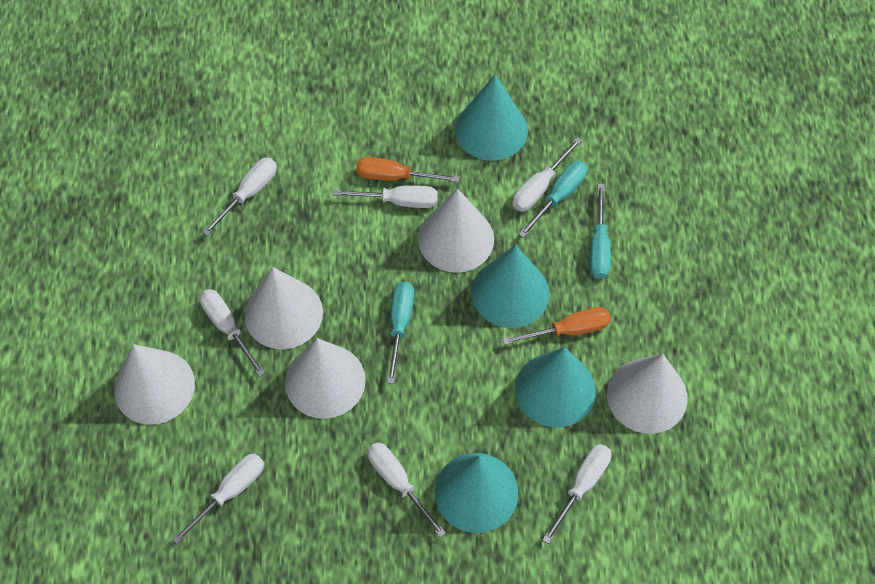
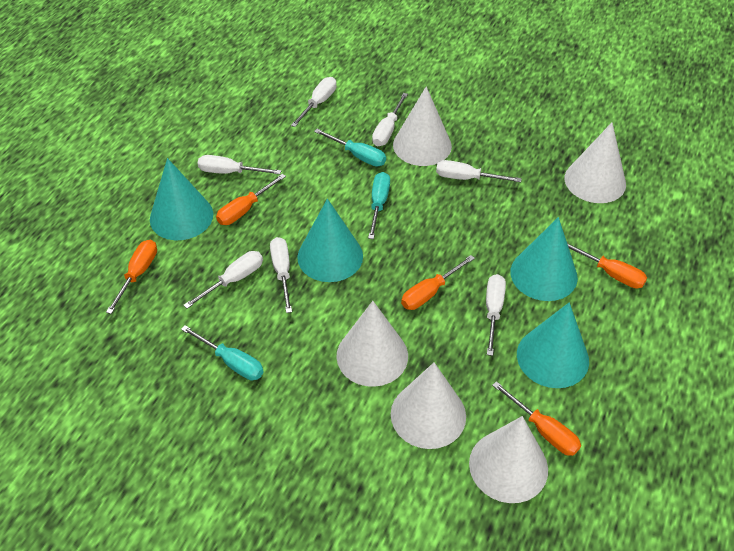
orange screwdriver: 2 -> 5

